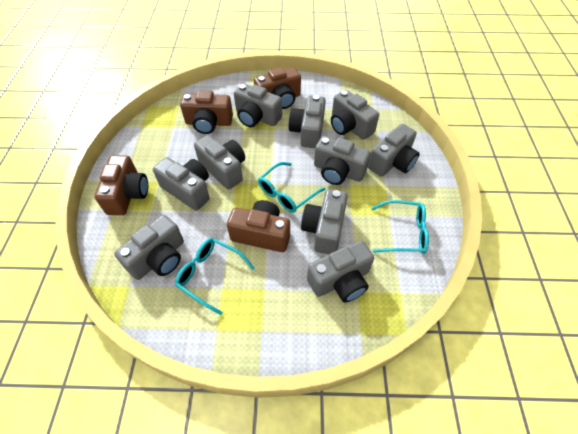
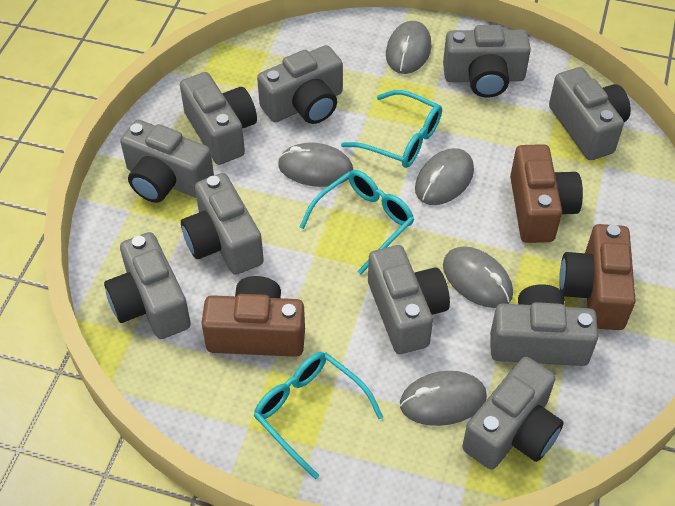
brown camera: 4 -> 3
grey mouse: 0 -> 5

